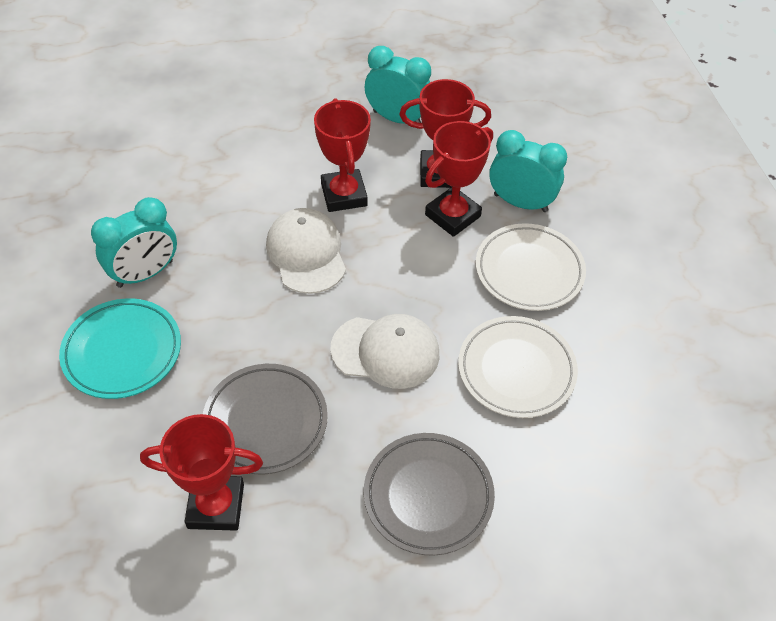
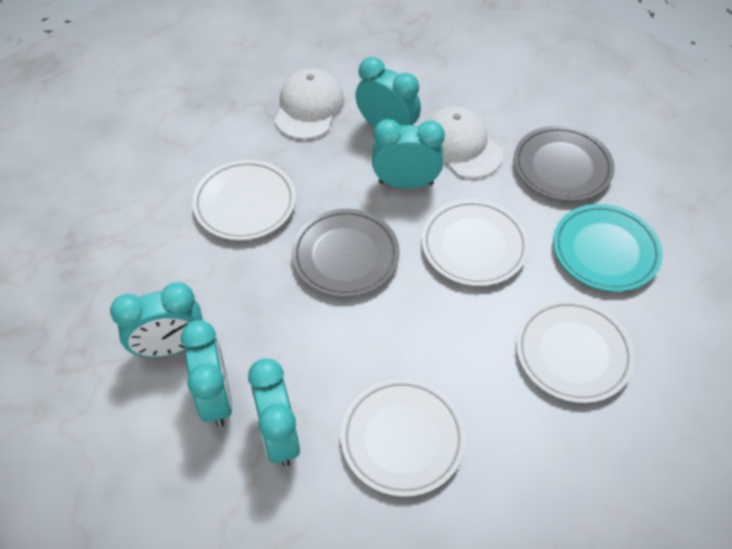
red trophy: 4 -> 0
turquoise clock: 3 -> 5
white plate: 2 -> 4

